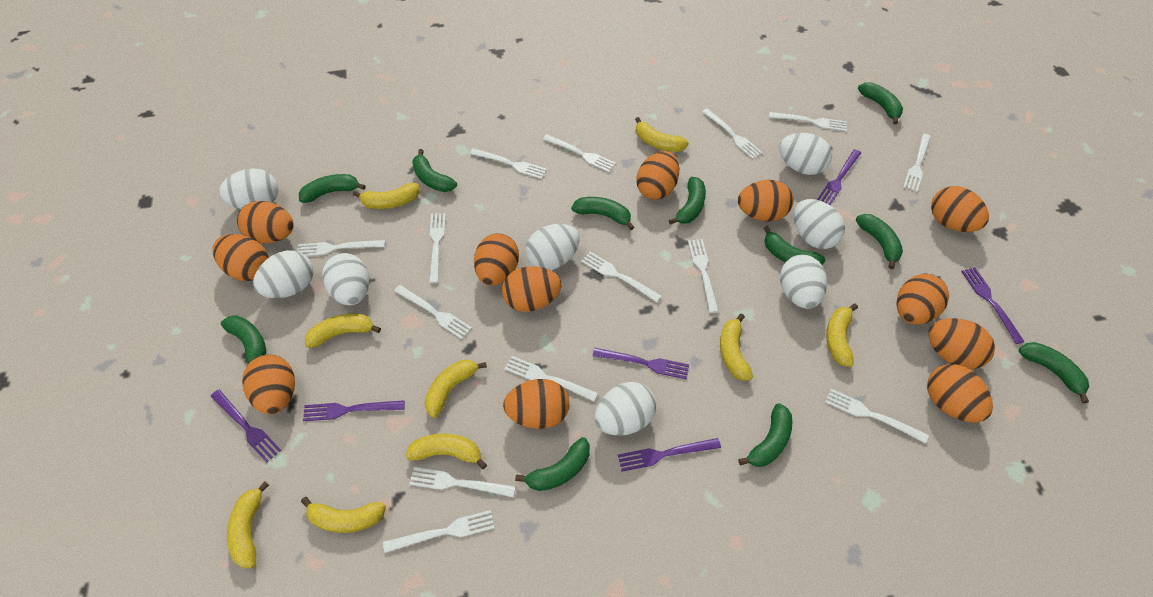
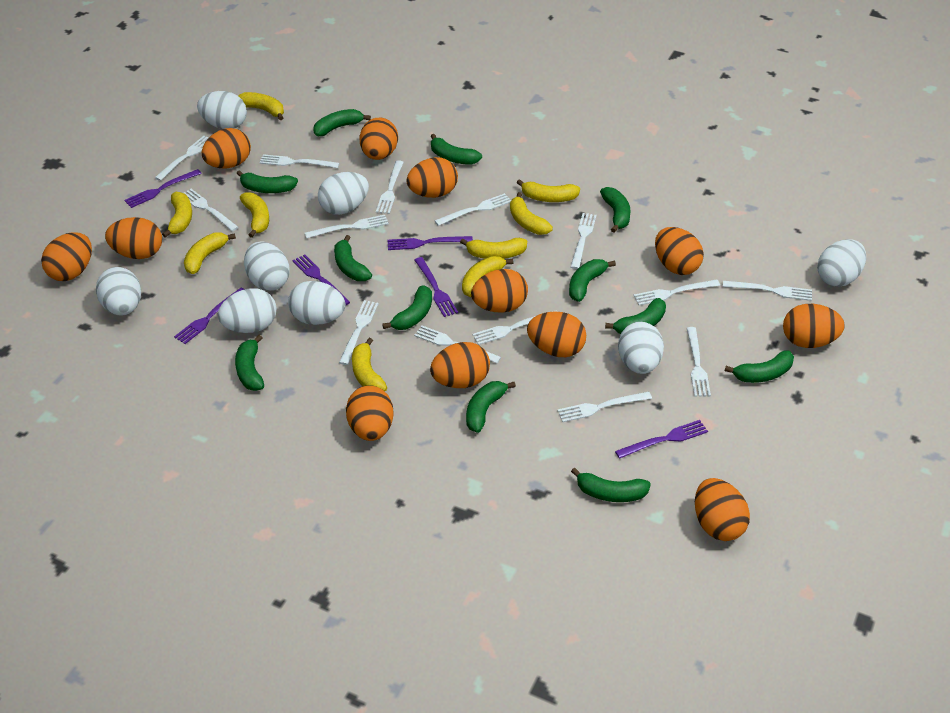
green banana: 11 -> 12

